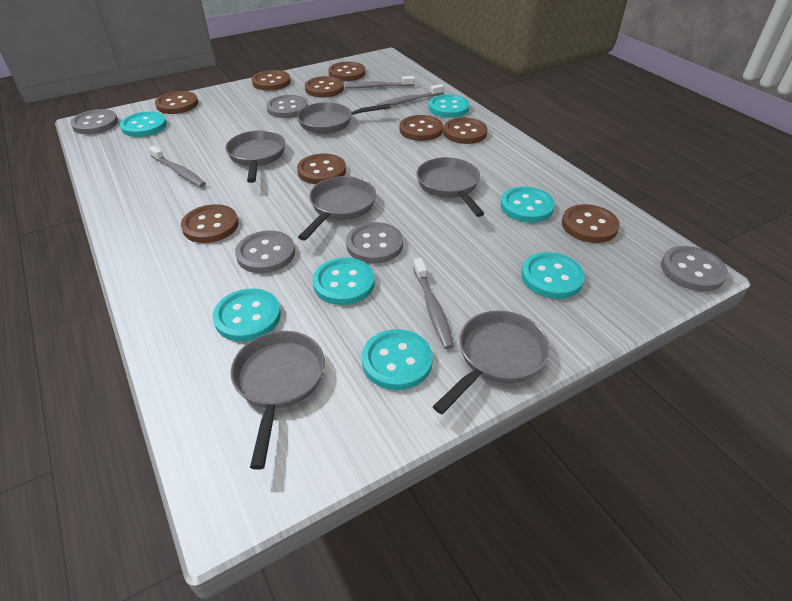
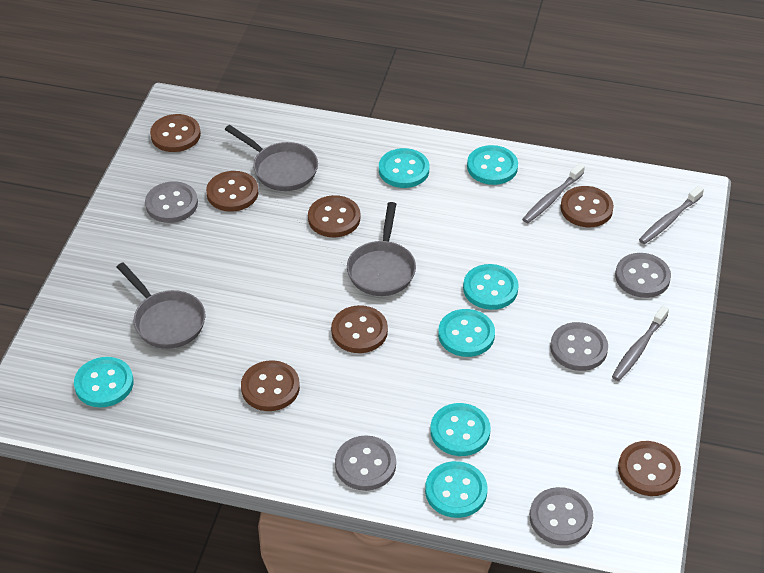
brown button: 9 -> 7
grey pan: 6 -> 3
grey toothbrush: 4 -> 3

